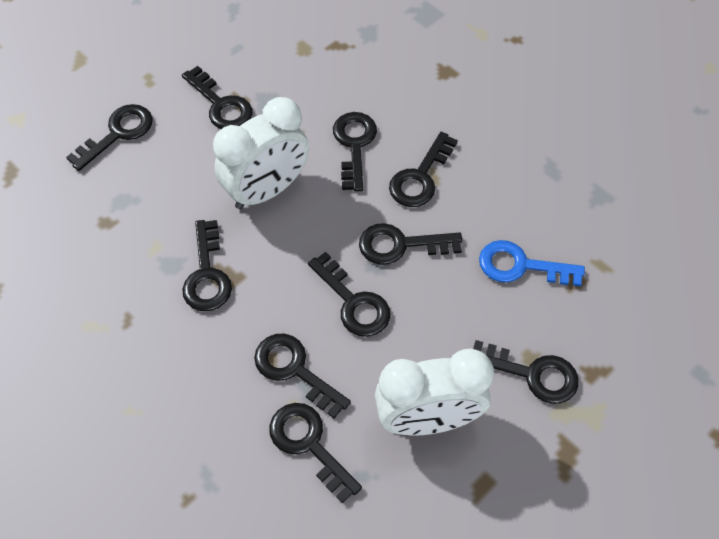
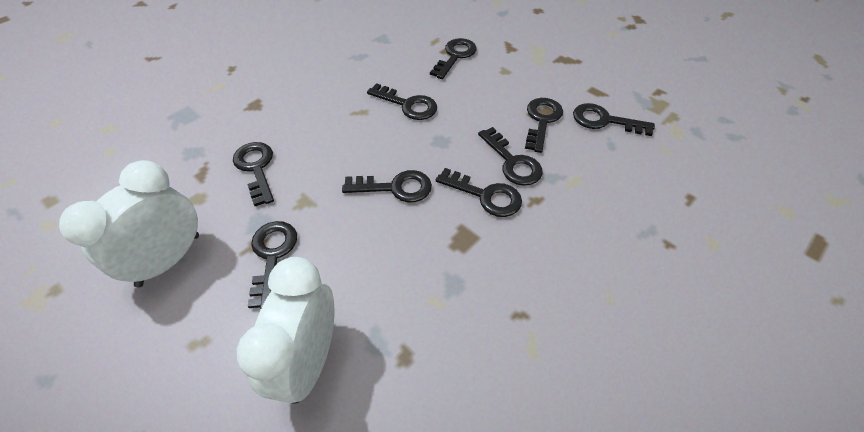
black key: 10 -> 9
blue key: 1 -> 0

